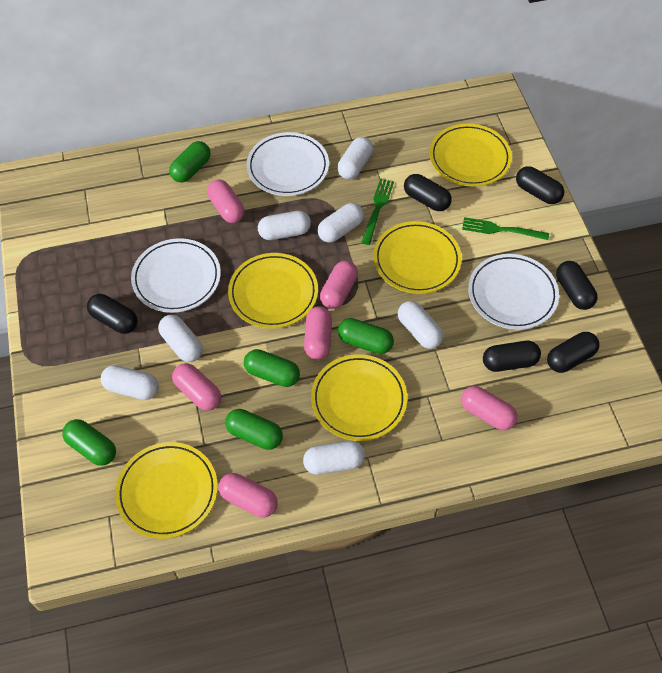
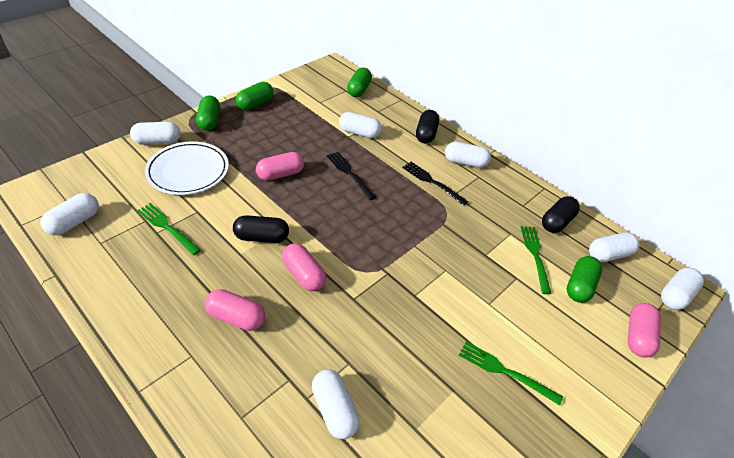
black capsule: 6 -> 3
black fork: 0 -> 2
green capsule: 5 -> 4
green fork: 2 -> 3
pink capsule: 6 -> 4
white plate: 3 -> 1
yellow plate: 5 -> 0

